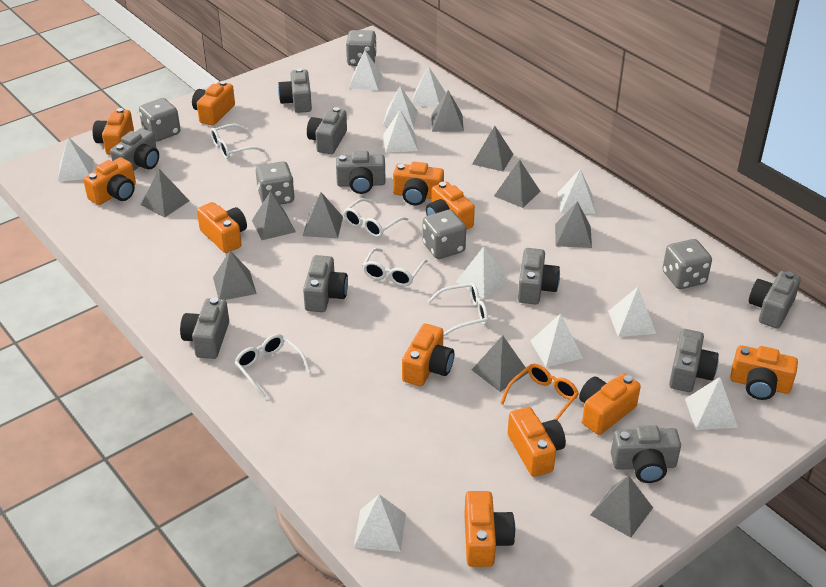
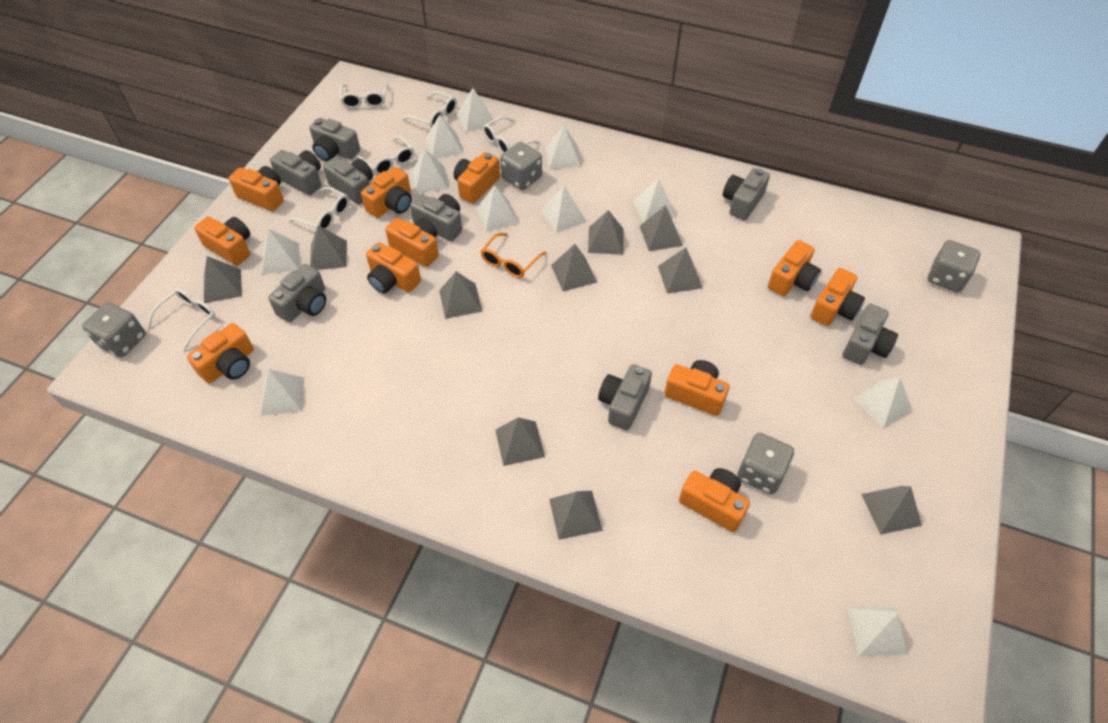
grey camera: 10 -> 8
grey dice: 5 -> 4
white glasses: 5 -> 6

